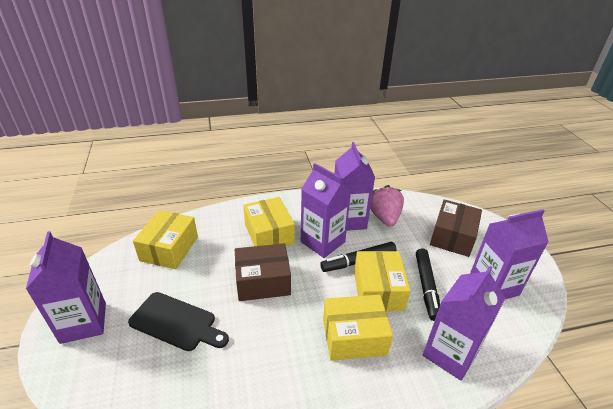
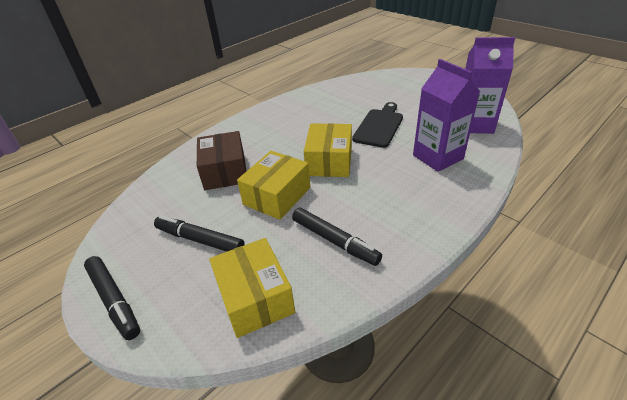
black marker: 2 -> 3
brown box: 2 -> 1
pink strawberry: 1 -> 0
purple carton: 5 -> 2
yellow box: 4 -> 3

